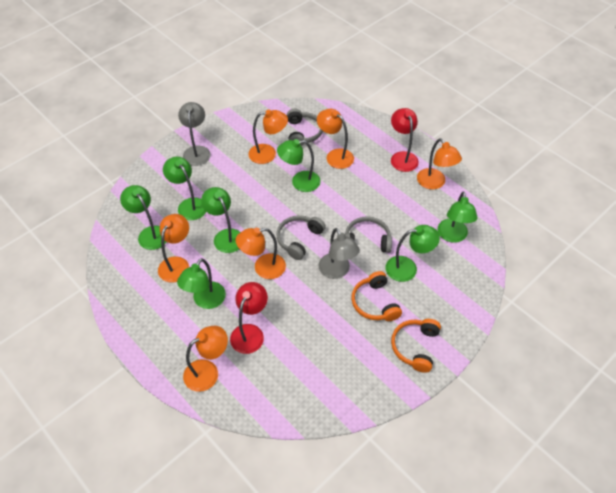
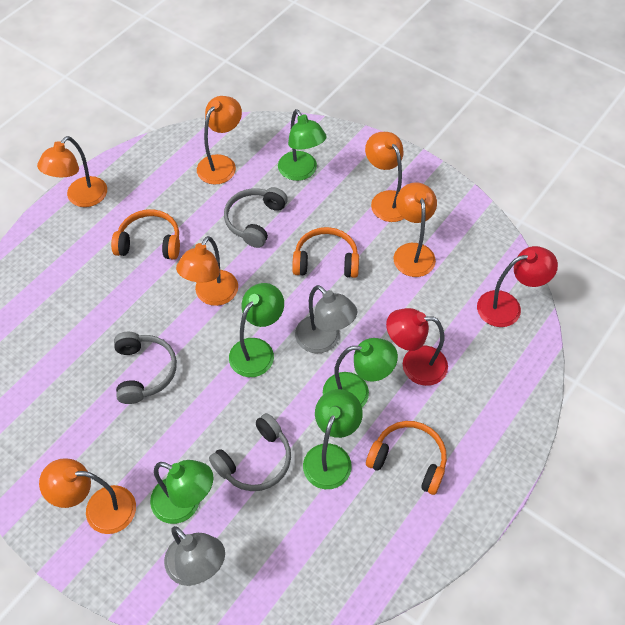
green lamp: 7 -> 5
orange headphones: 2 -> 3

